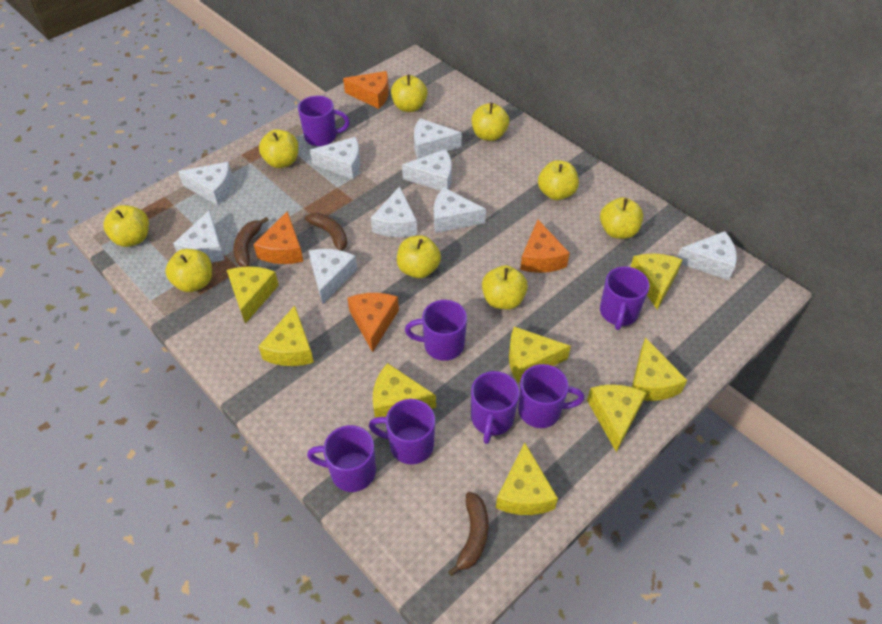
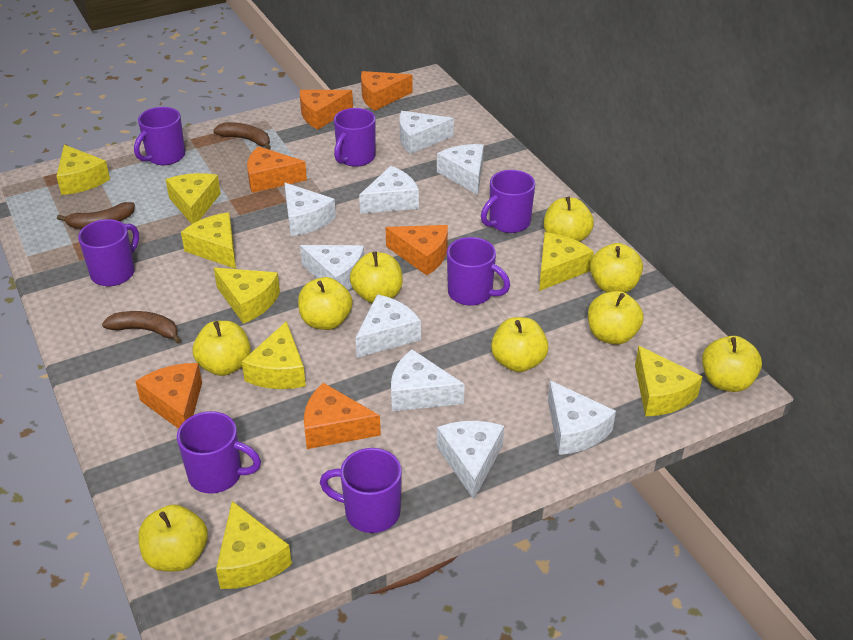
orange cheese: 4 -> 6

